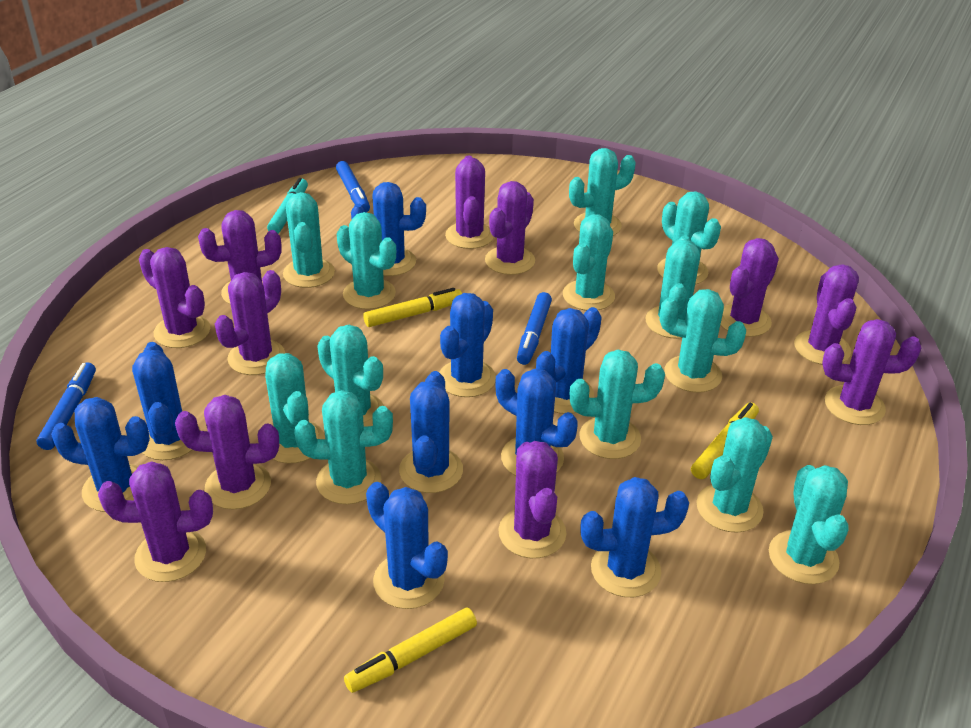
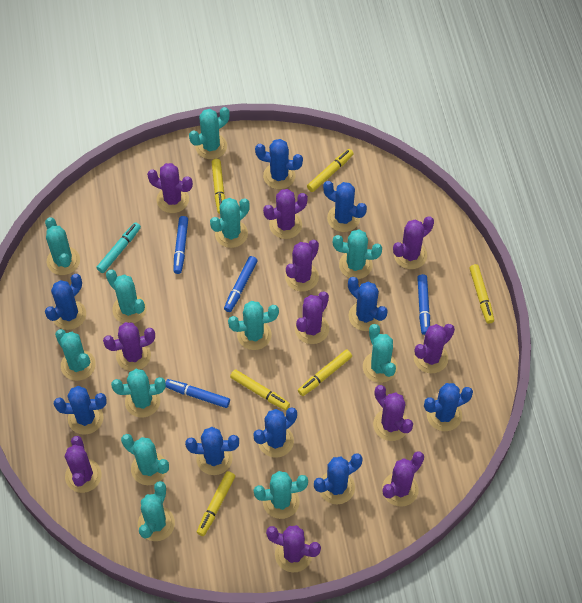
blue marker: 3 -> 4
turquoise cactus: 13 -> 12
yellow marker: 3 -> 6

